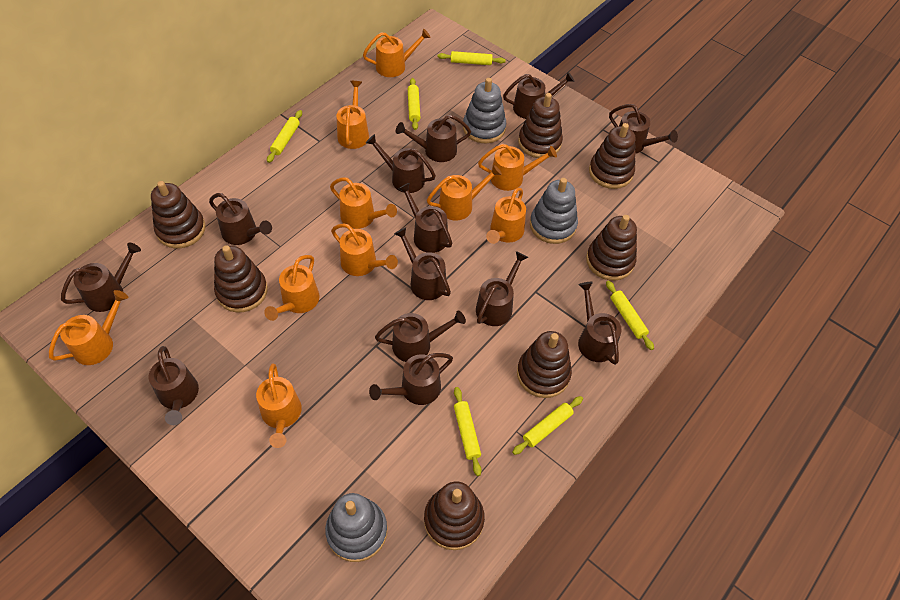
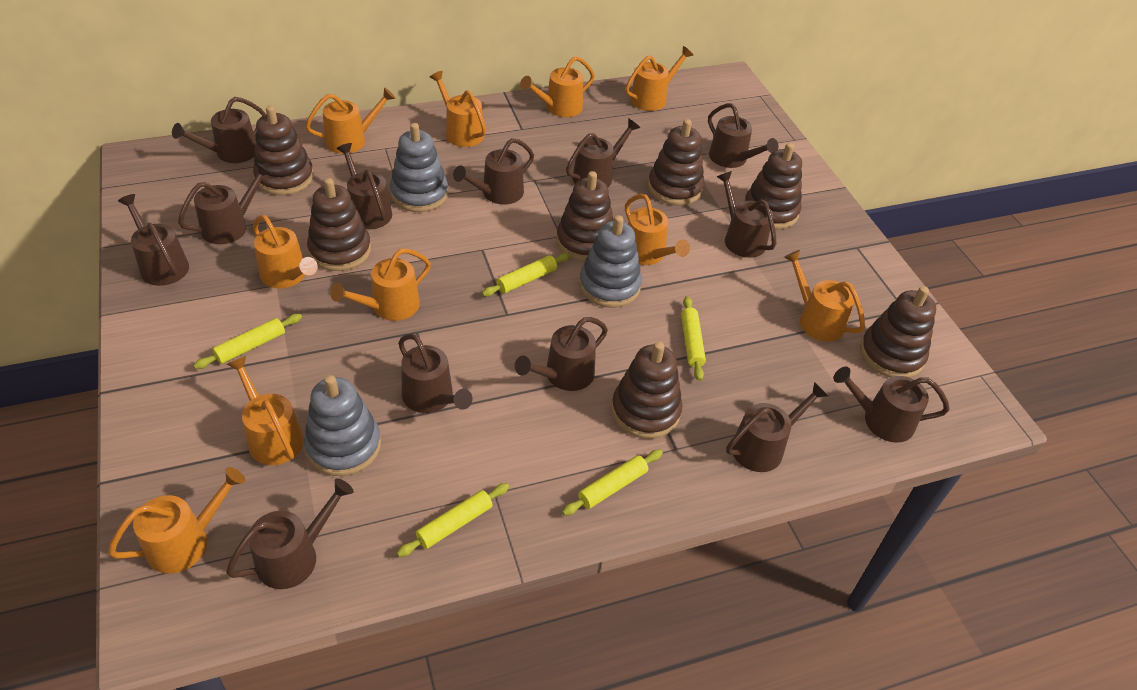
yellow rolling pin: 6 -> 5

